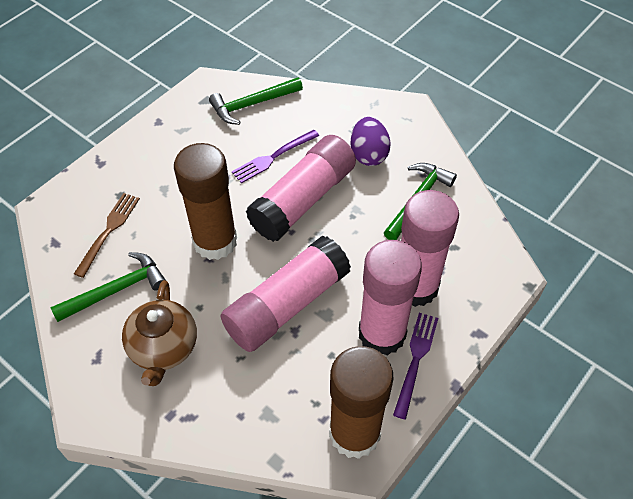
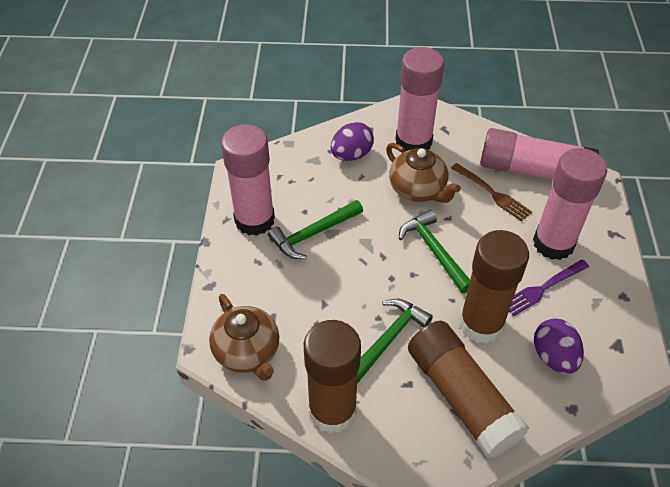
brown glue stick: 2 -> 3
brown teapot: 1 -> 2
purple egg: 1 -> 2
purple fork: 2 -> 1

